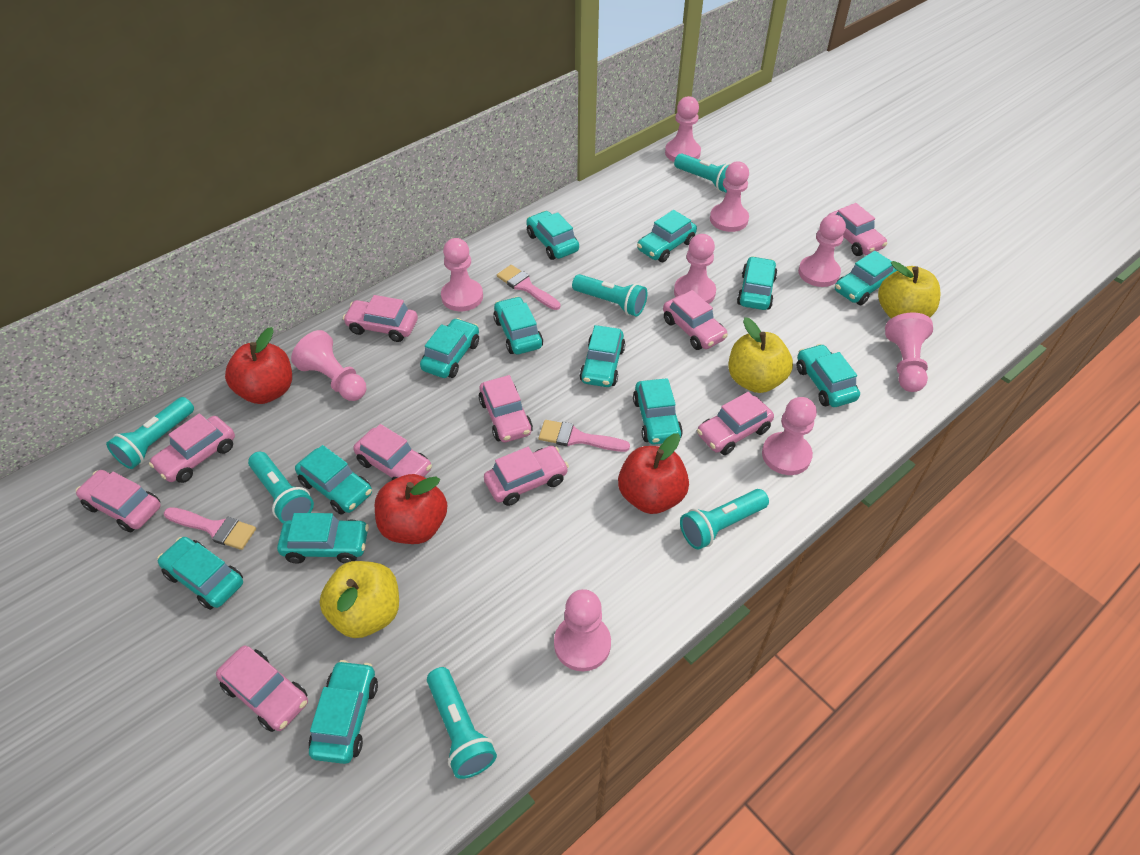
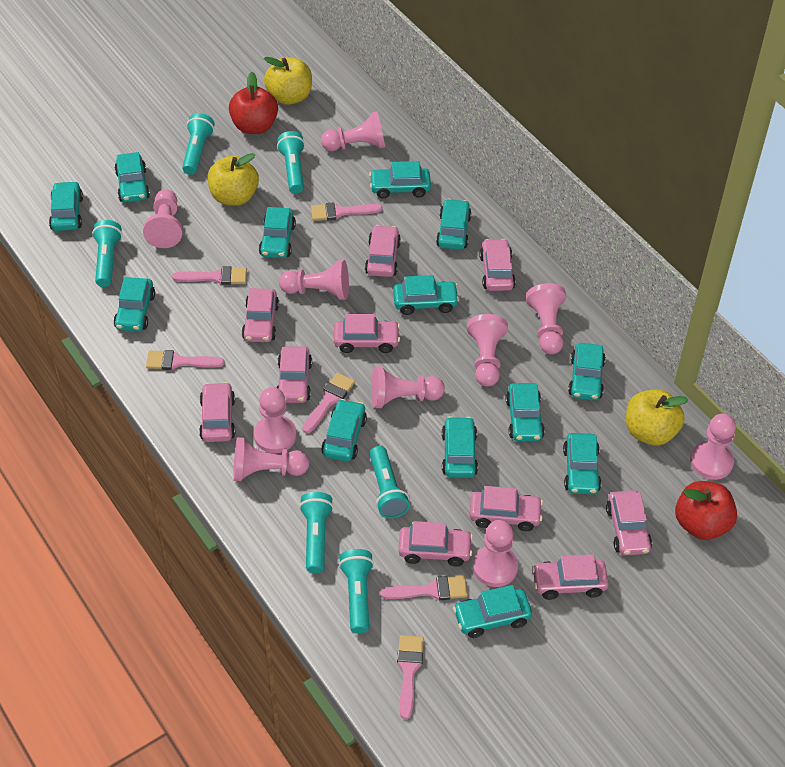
pink brush: 3 -> 6
pink pawn: 9 -> 10
red apple: 3 -> 2

